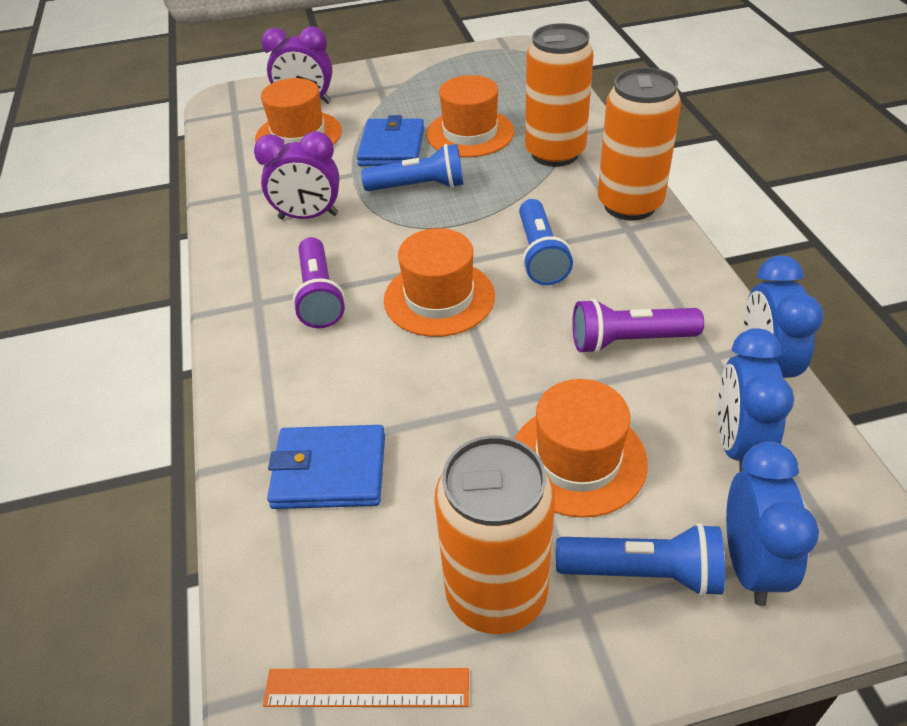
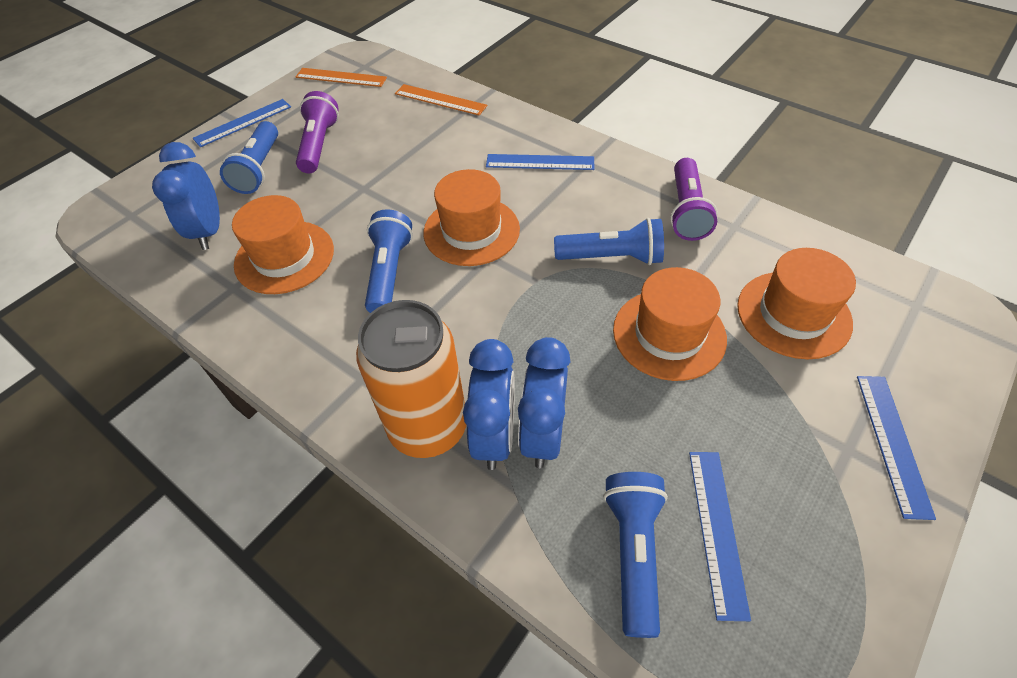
blue flashlight: 3 -> 4
blue ruler: 0 -> 4
blue wallet: 2 -> 0
orange can: 3 -> 1
orange ruler: 1 -> 2
purple clock: 2 -> 0

